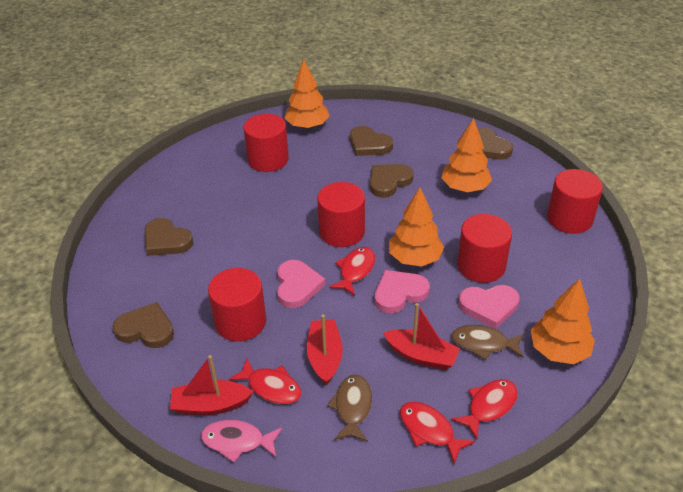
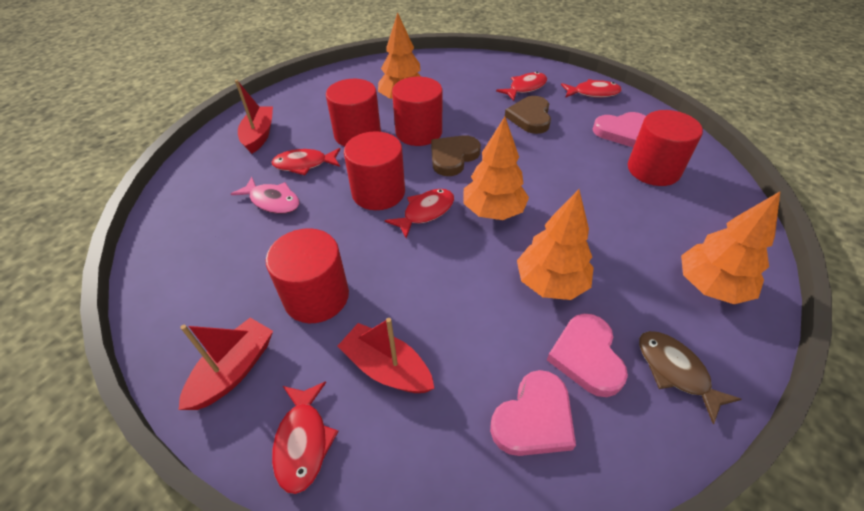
brown fish: 2 -> 1
brown heart: 5 -> 2
red fish: 4 -> 5

